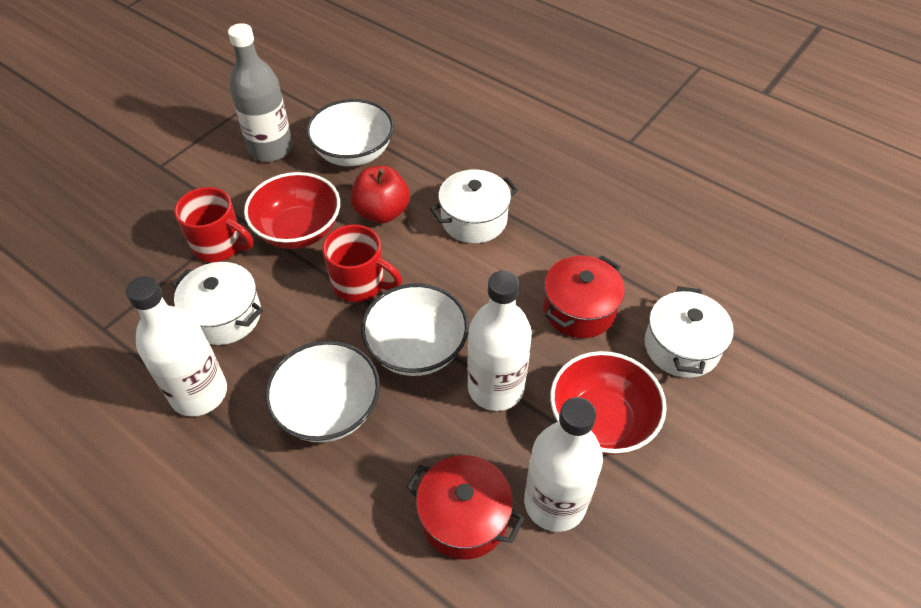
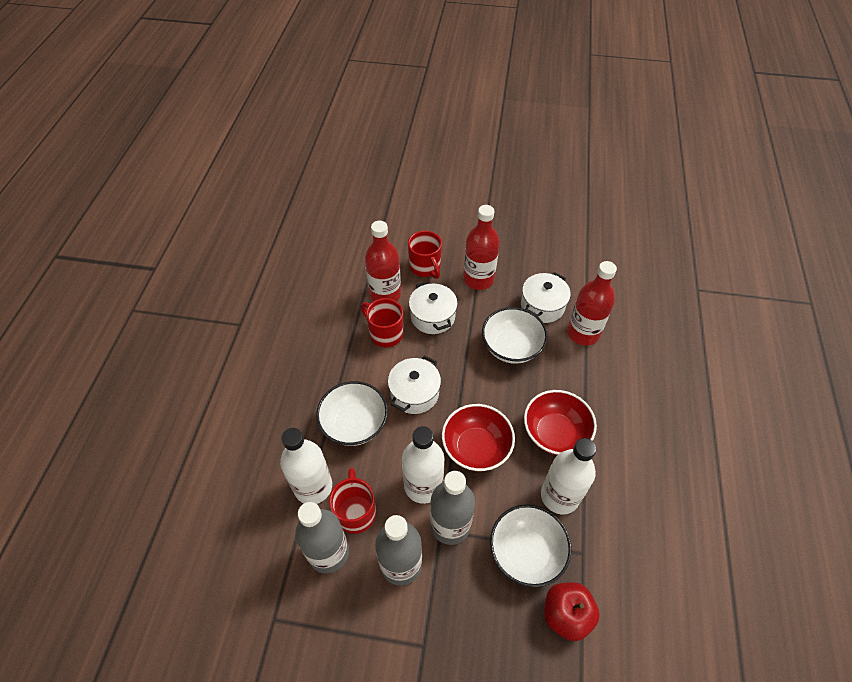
grey bottle: 1 -> 3
red bottle: 0 -> 3
red mug: 2 -> 3
red pot: 2 -> 0

